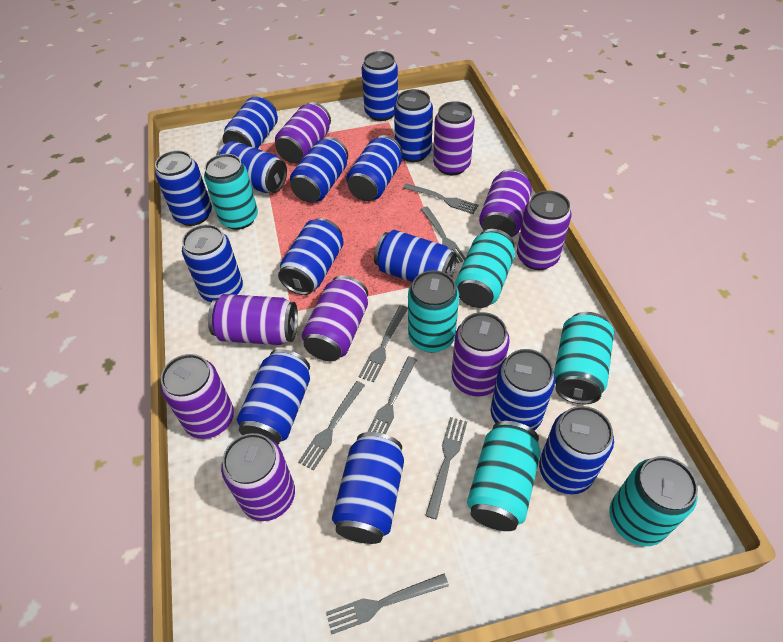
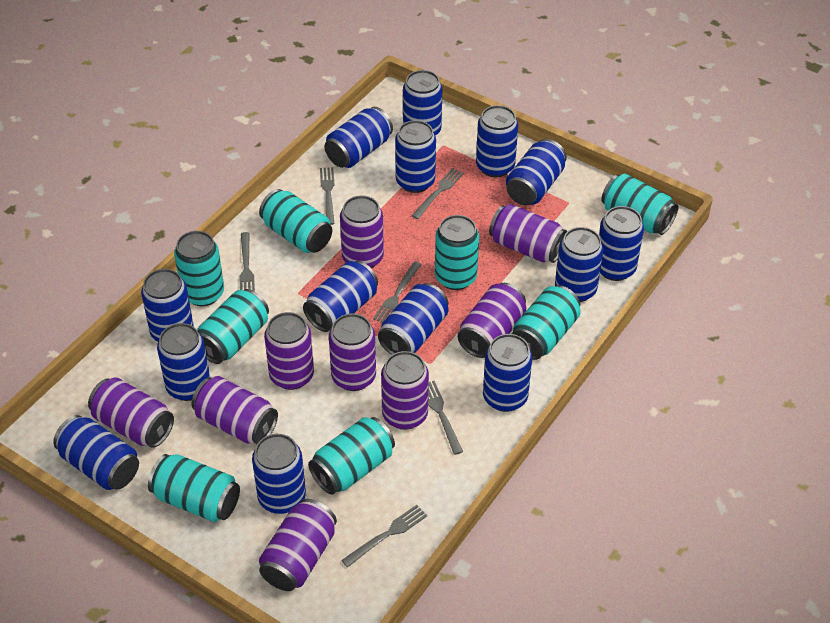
grey fork: 7 -> 6
turquoise can: 6 -> 8

